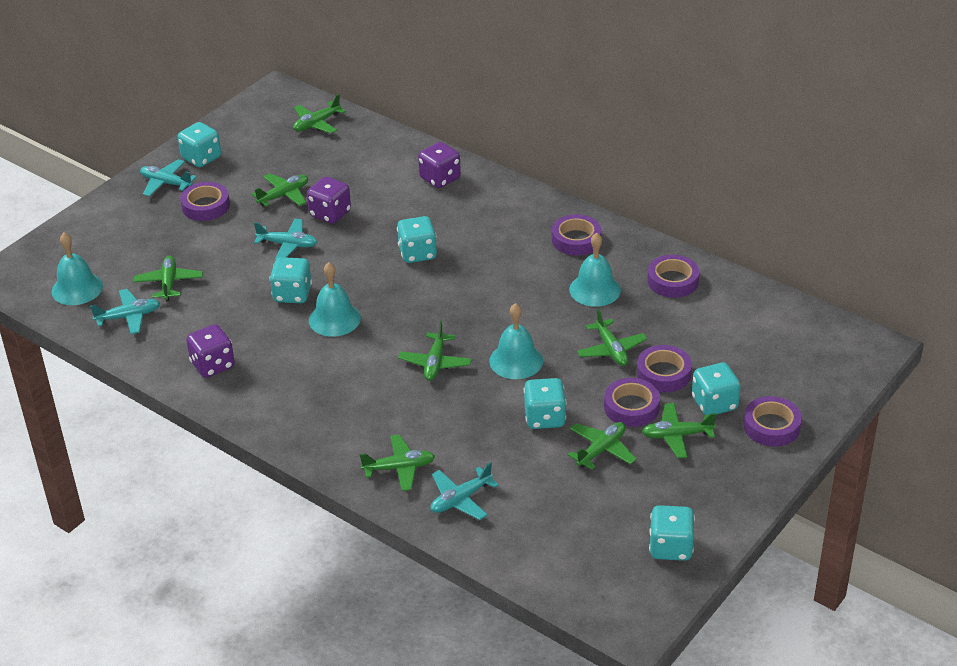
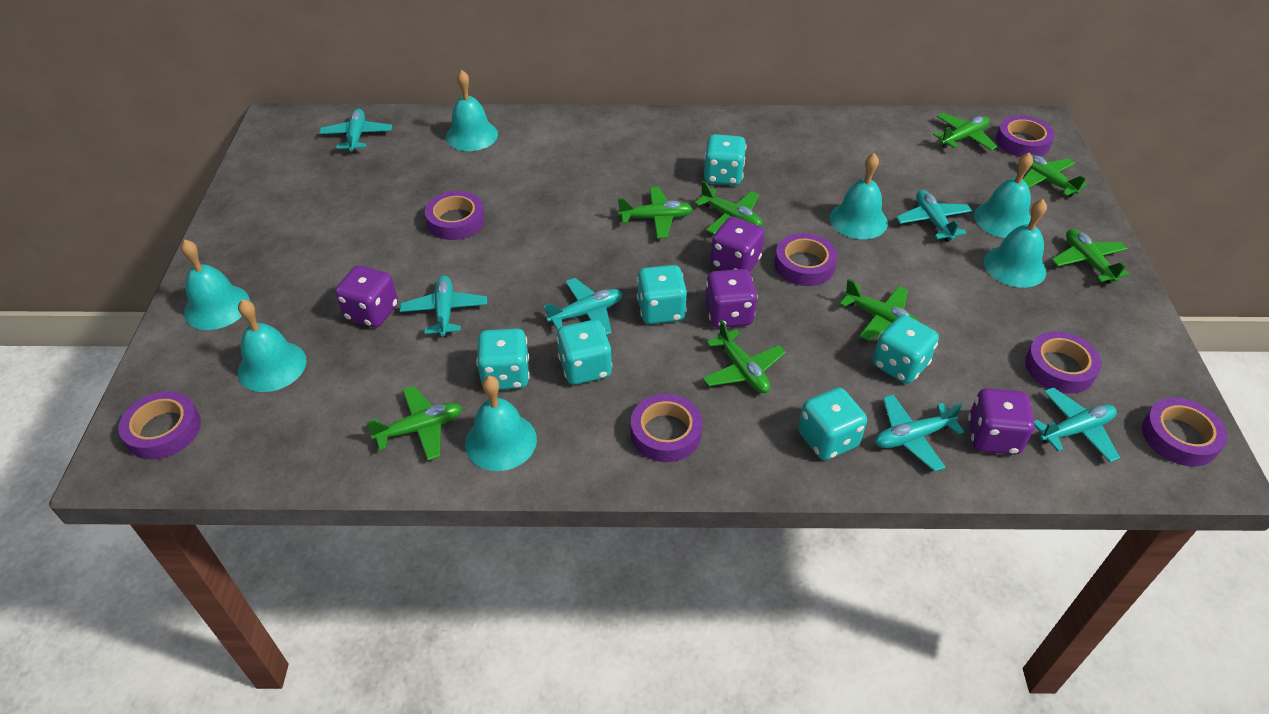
purple dice: 3 -> 4
purple tape: 6 -> 7
turquoise bell: 4 -> 7
turquoise plane: 4 -> 6

